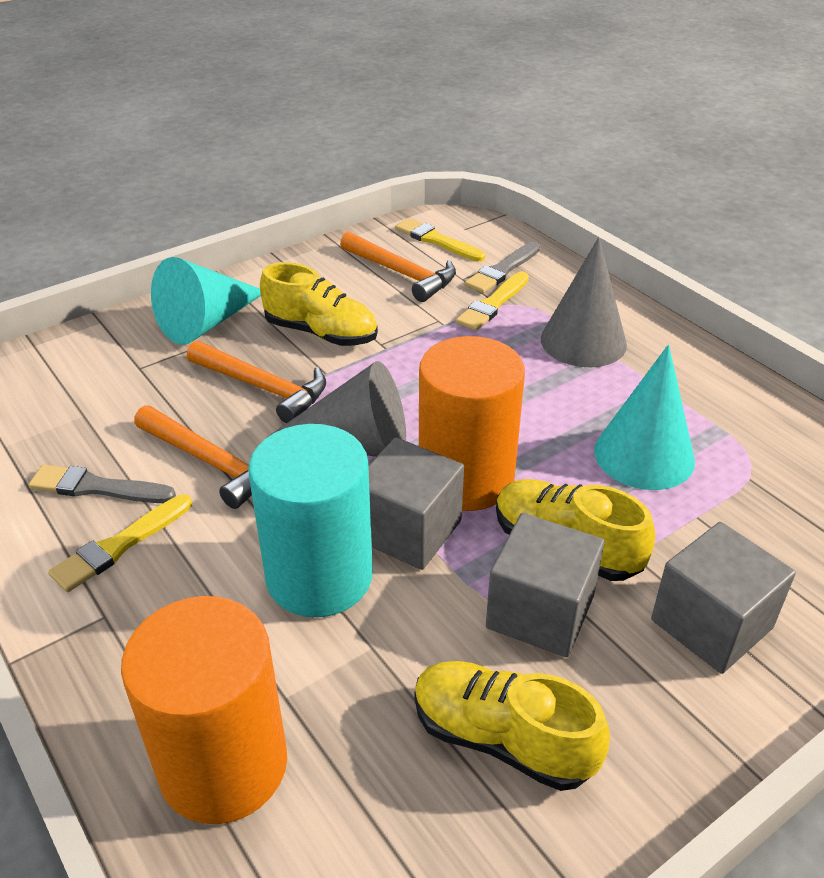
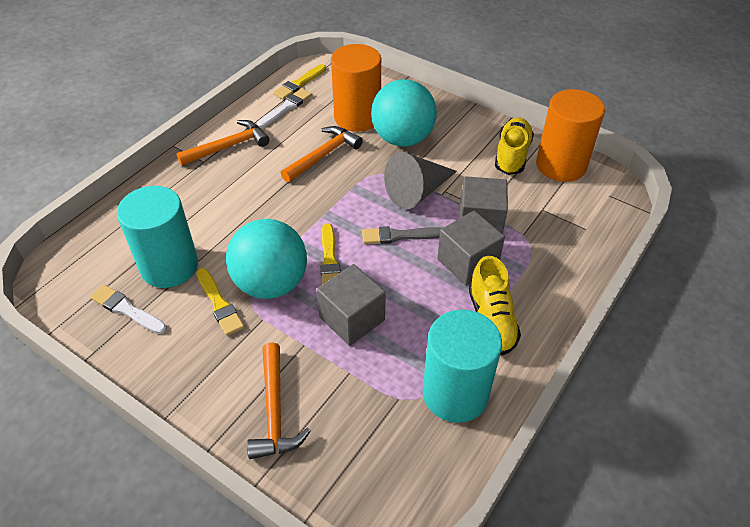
grey brush: 2 -> 1
grey cone: 2 -> 1
turquoise ball: 0 -> 2
turquoise cone: 2 -> 0
turquoise cylinder: 1 -> 2
white brush: 0 -> 2
yellow shoe: 3 -> 2

